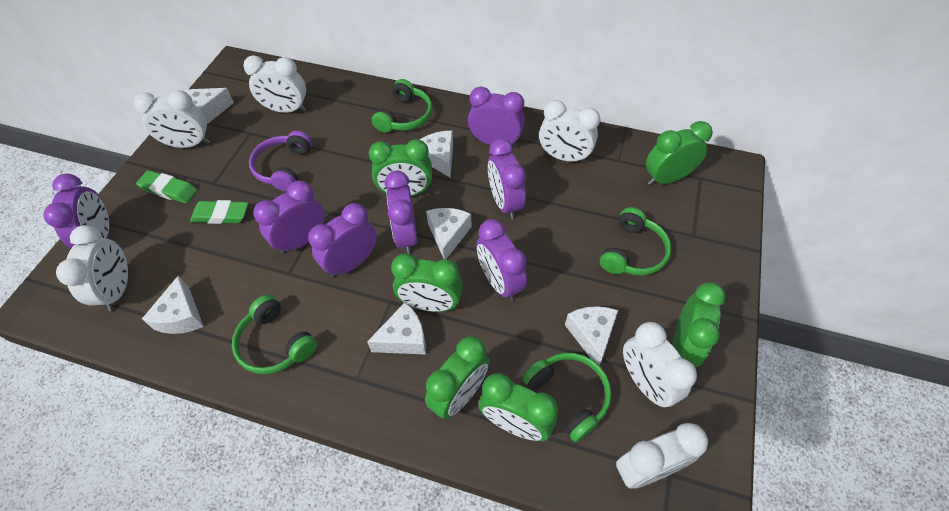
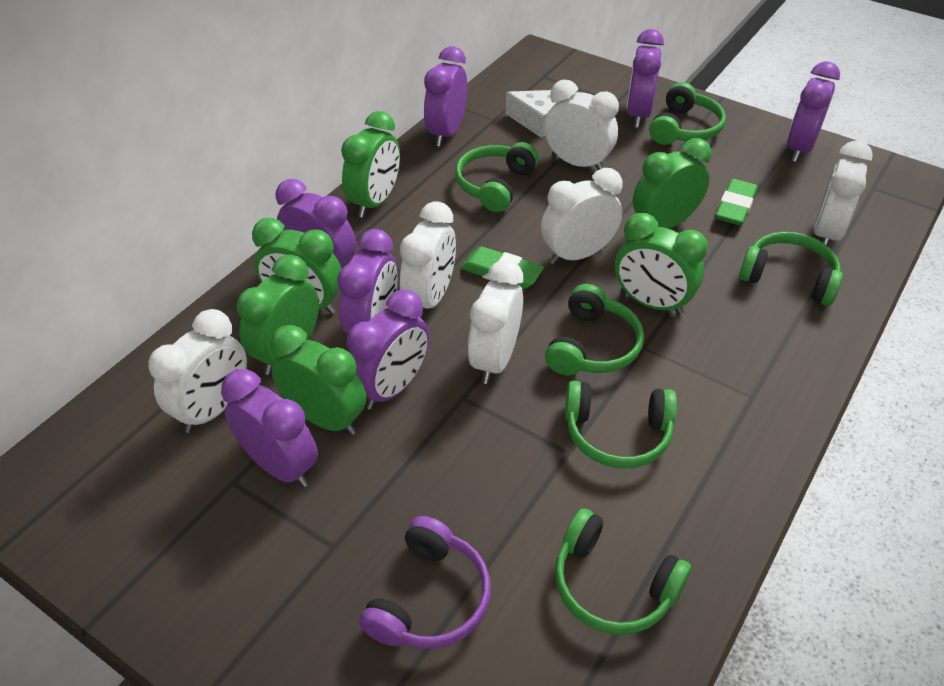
green headphones: 4 -> 6
white cheese: 6 -> 1

